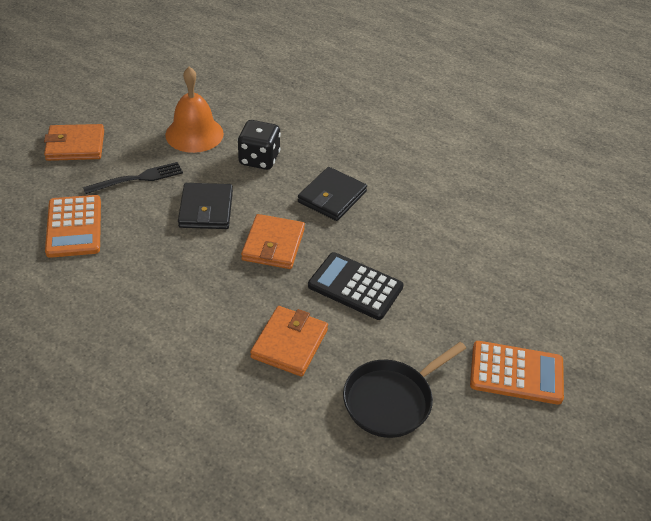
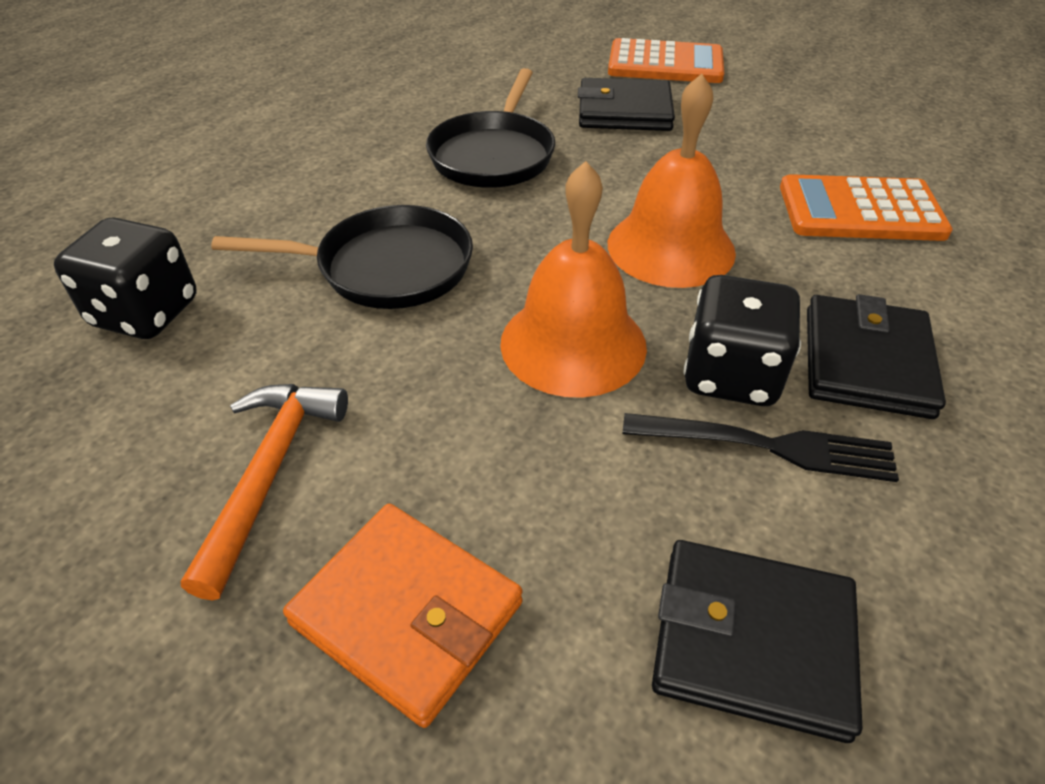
black calculator: 1 -> 0
black dice: 1 -> 2
black pan: 1 -> 2
black wallet: 2 -> 3
orange bell: 1 -> 2
orange hammer: 0 -> 1
orange wallet: 3 -> 1

